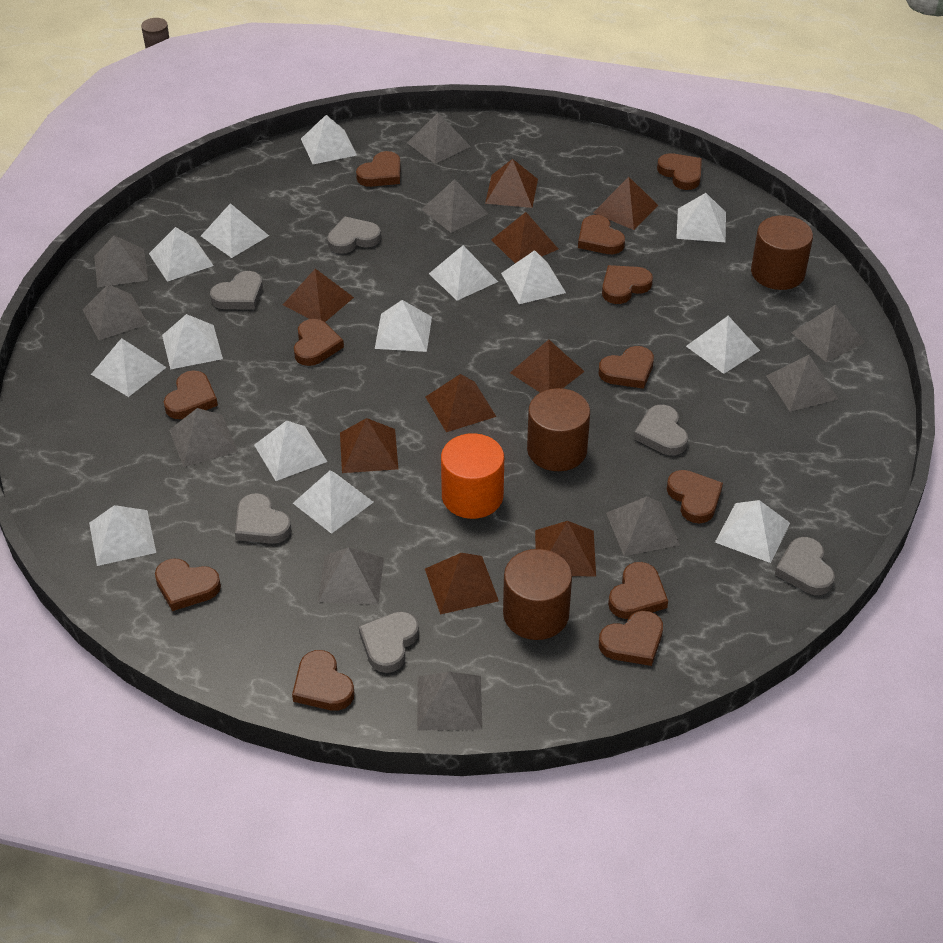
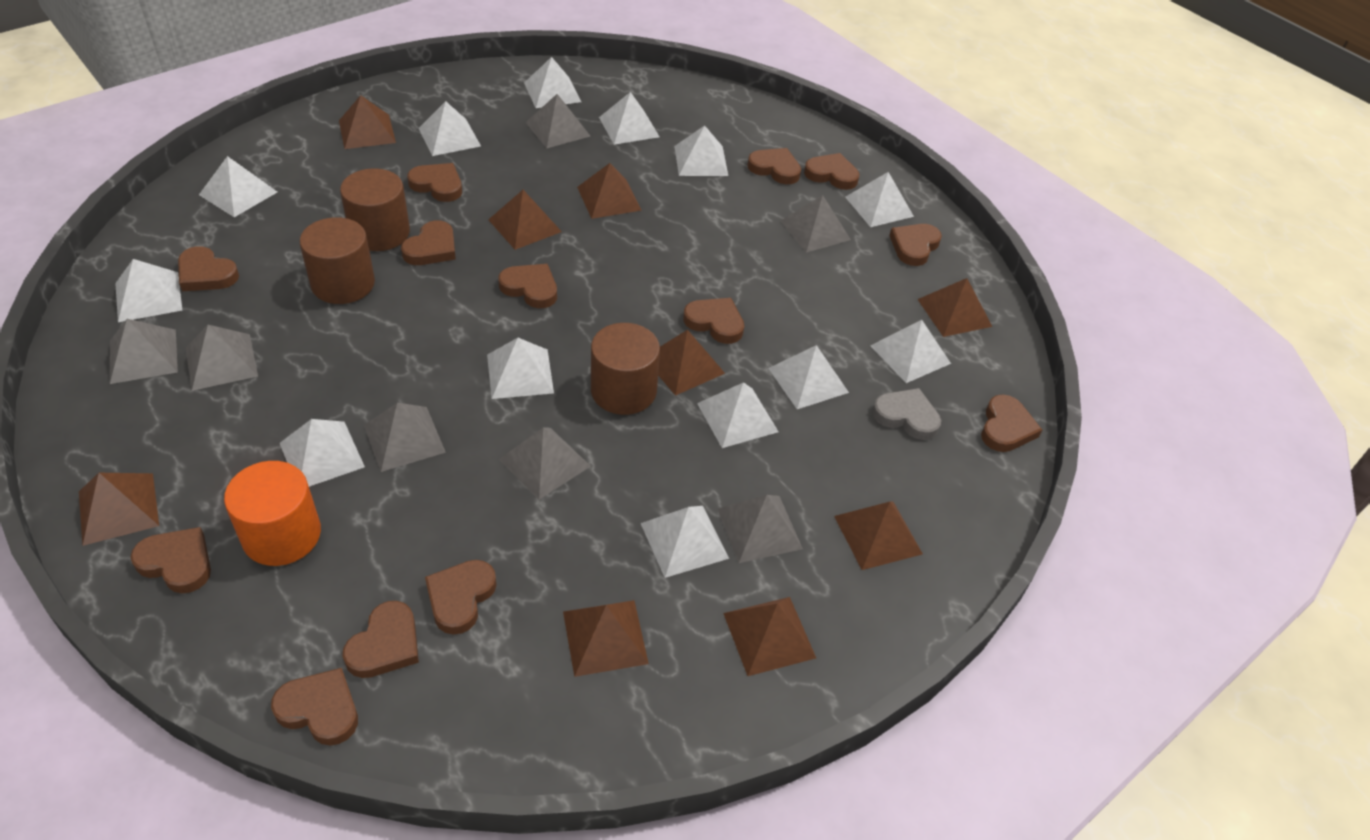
brown heart: 12 -> 13
grey heart: 6 -> 1
grey pyramid: 10 -> 7
white pyramid: 14 -> 13

